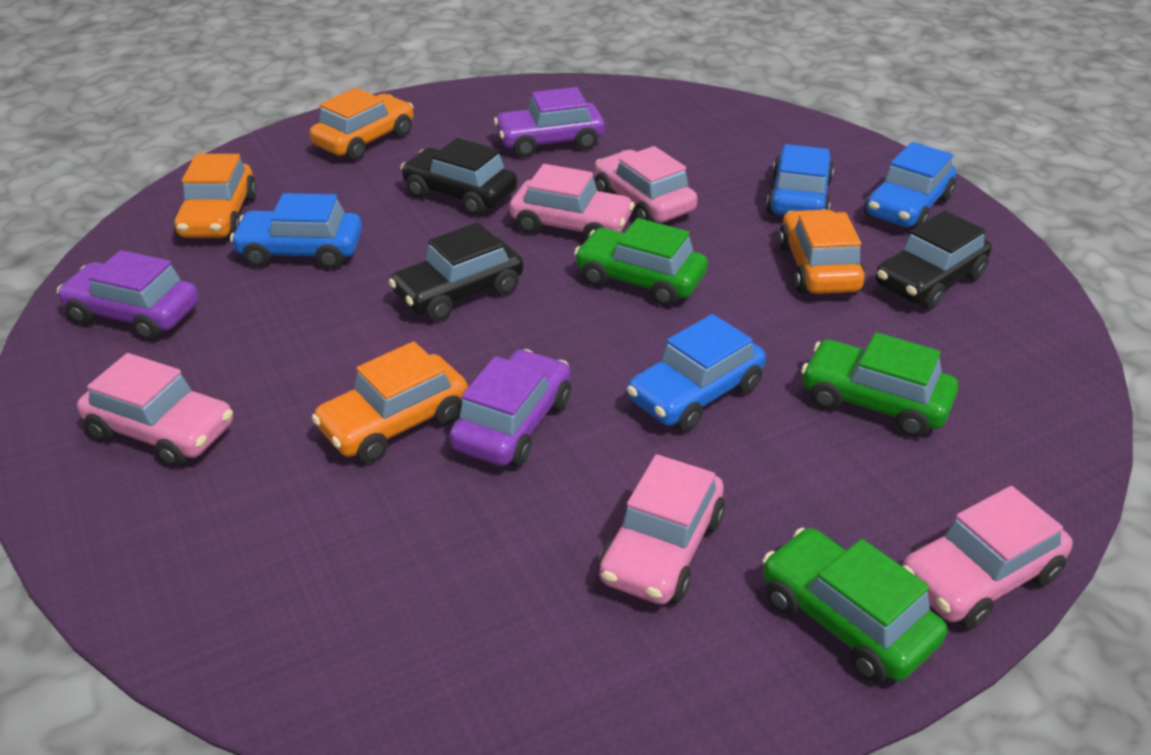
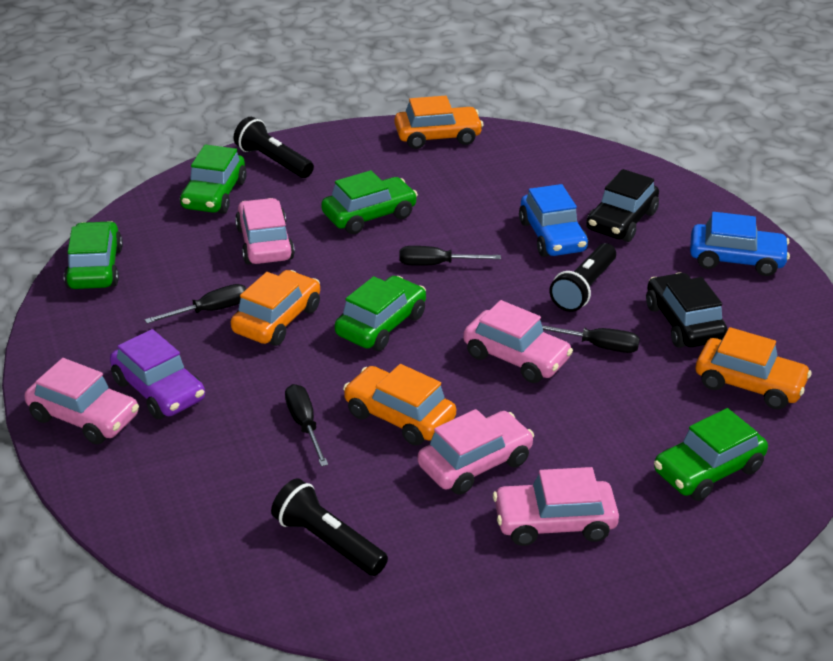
black car: 3 -> 2
black flashlight: 0 -> 3
black screwdriver: 0 -> 4
blue car: 4 -> 2
green car: 3 -> 5
purple car: 3 -> 1

